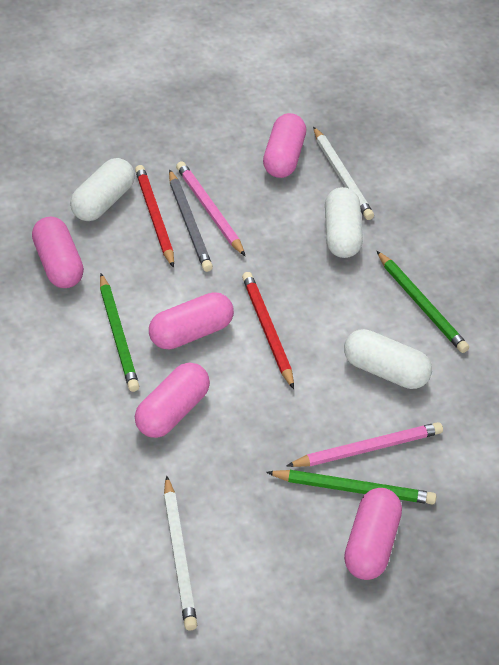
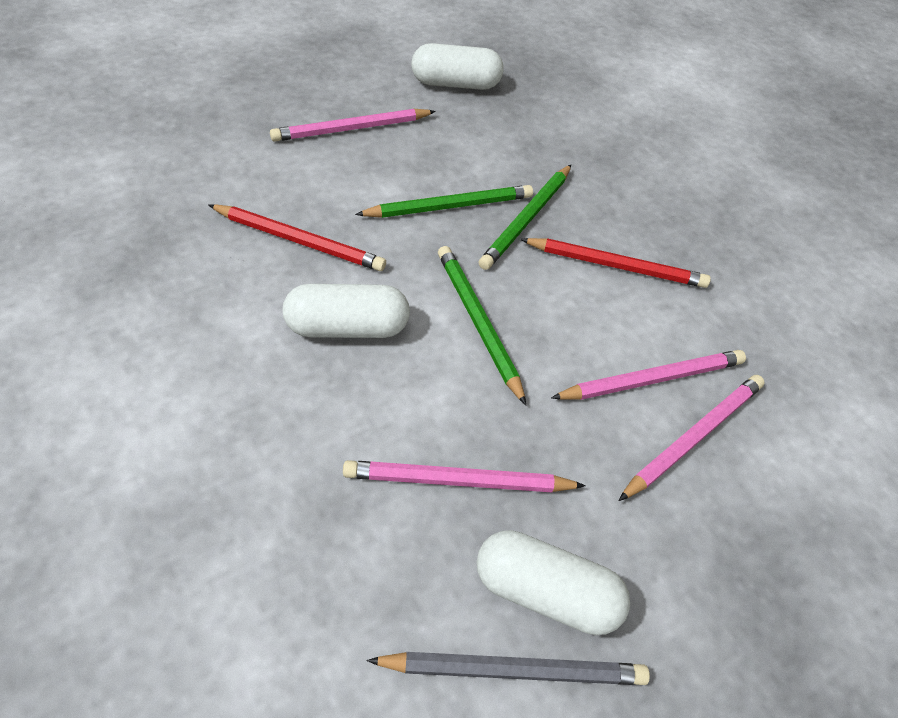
pink capsule: 5 -> 0
pink pencil: 2 -> 4
white pencil: 2 -> 0

